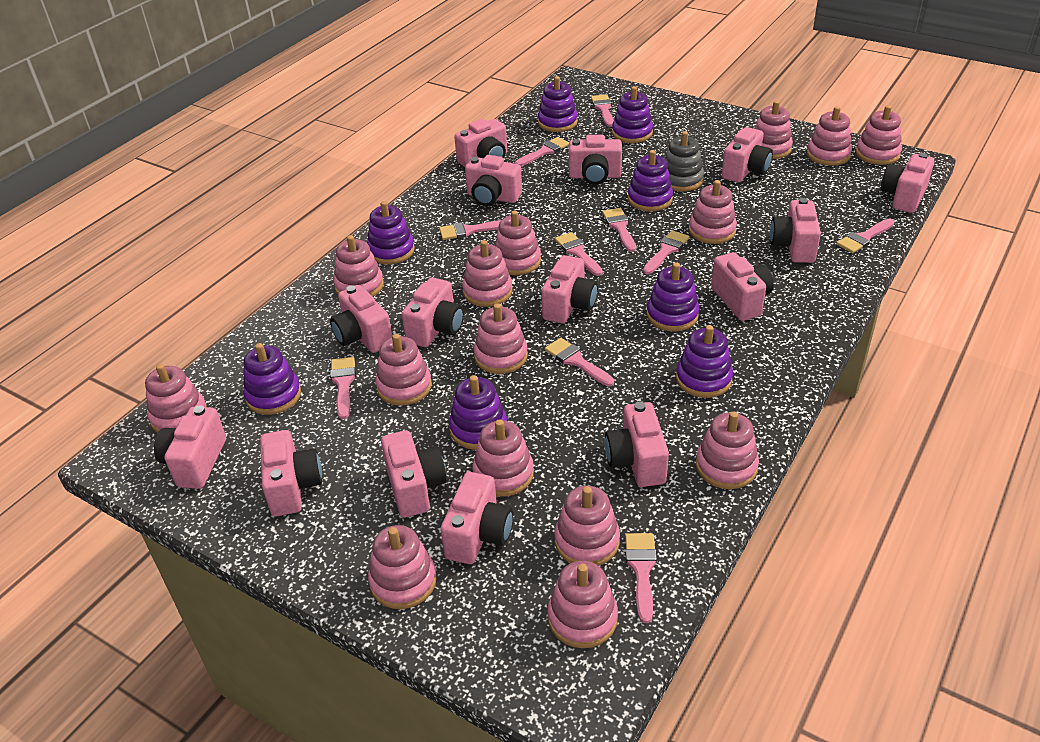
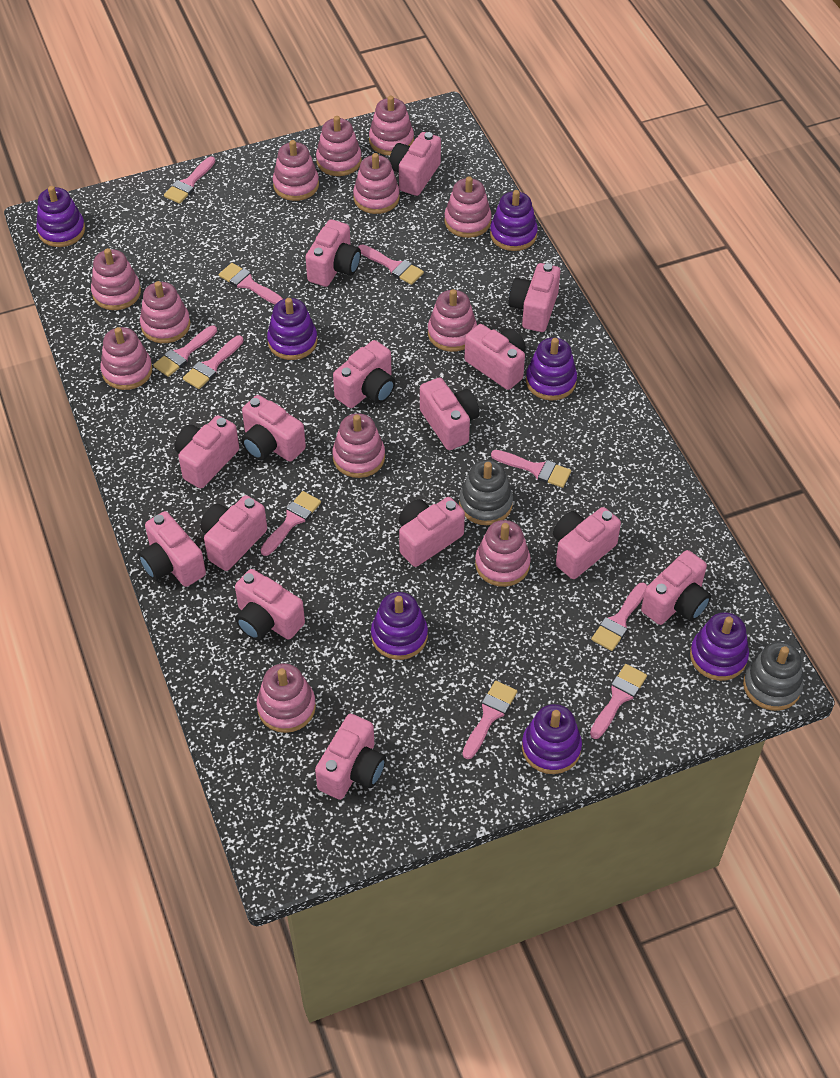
grey stacking toy: 1 -> 2
pink stacking toy: 15 -> 12
purple stacking toy: 8 -> 7

